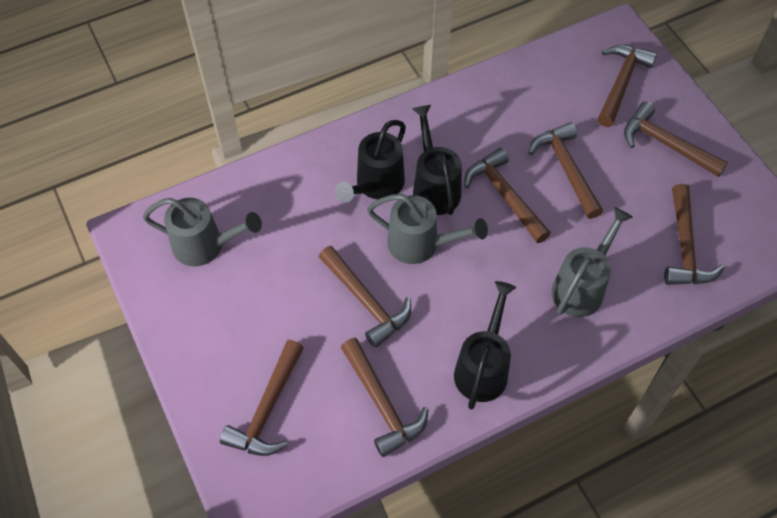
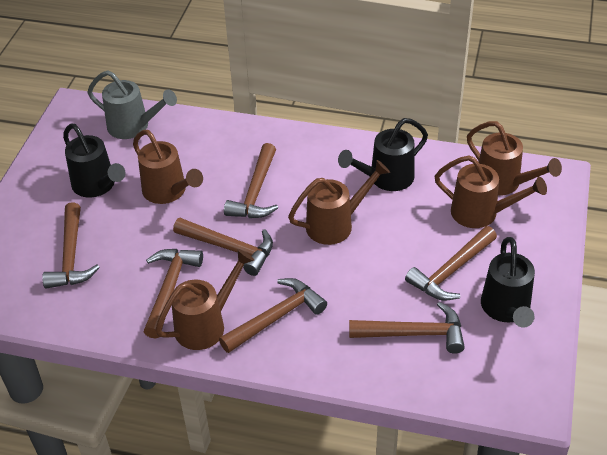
brown hammer: 8 -> 7
brown watering can: 0 -> 5
grey watering can: 3 -> 1

